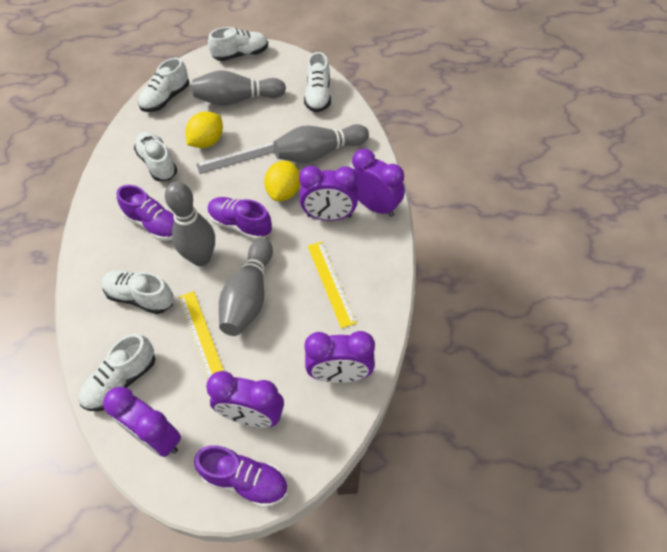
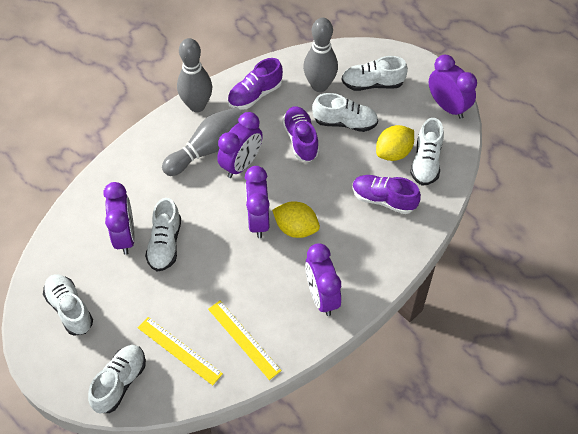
grey bowling pin: 4 -> 3
grey ruler: 1 -> 0

